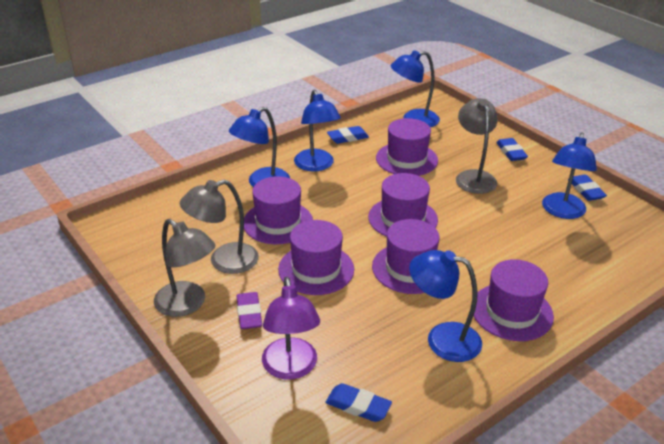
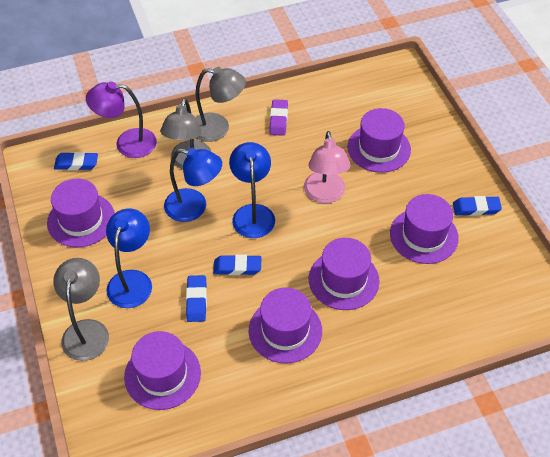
blue lamp: 5 -> 3
pink lamp: 0 -> 1

